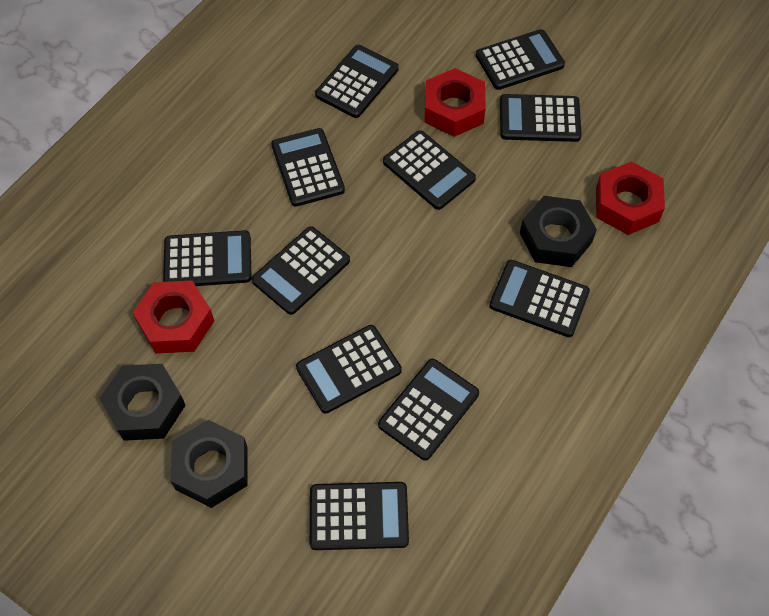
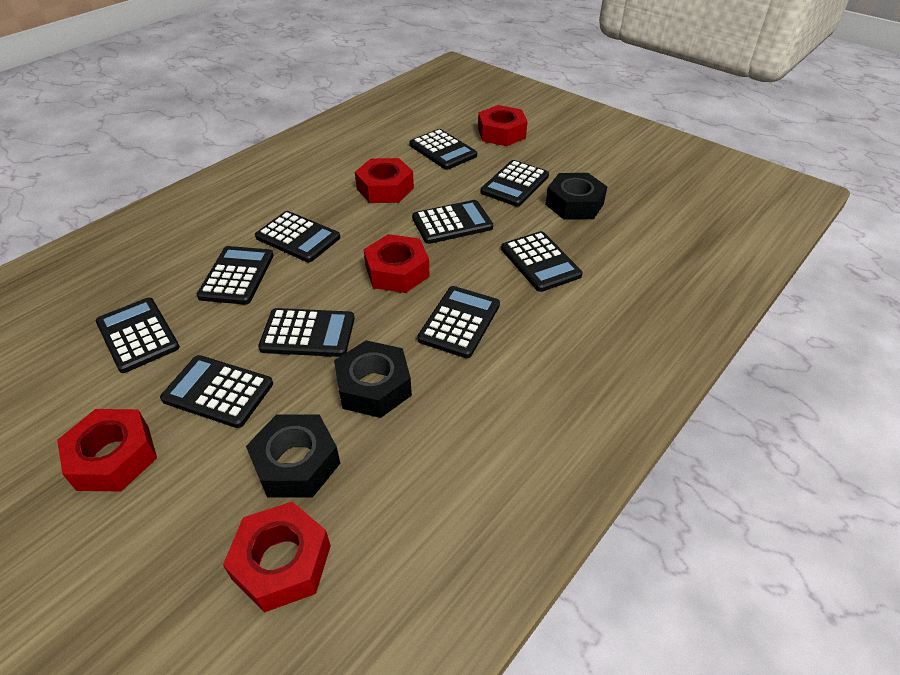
black calculator: 11 -> 10
red nut: 3 -> 5

